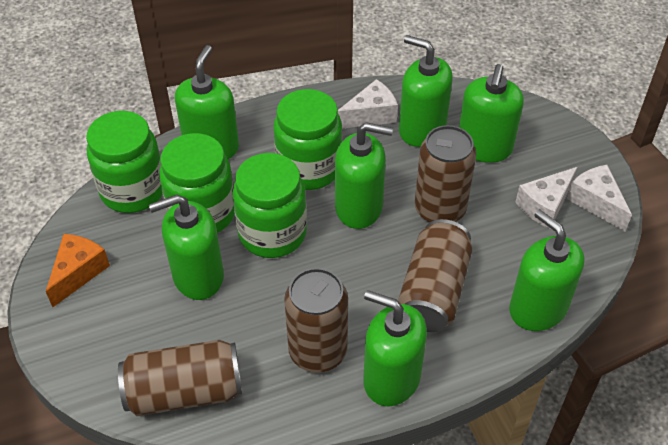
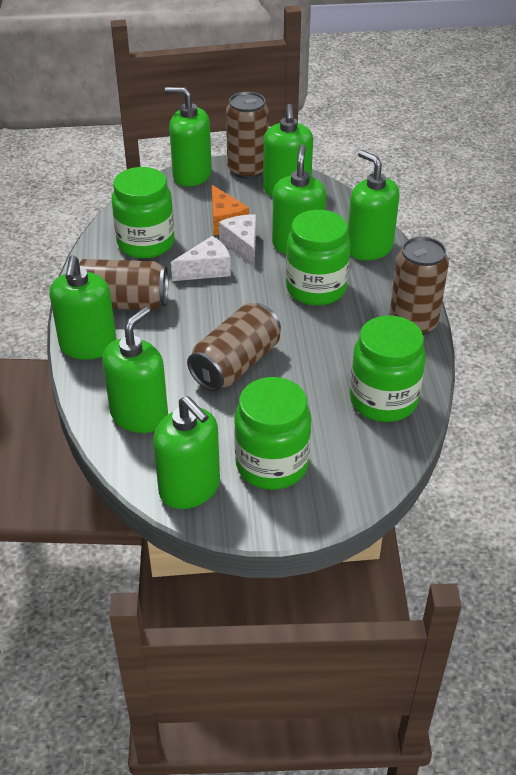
white cheese: 3 -> 2

